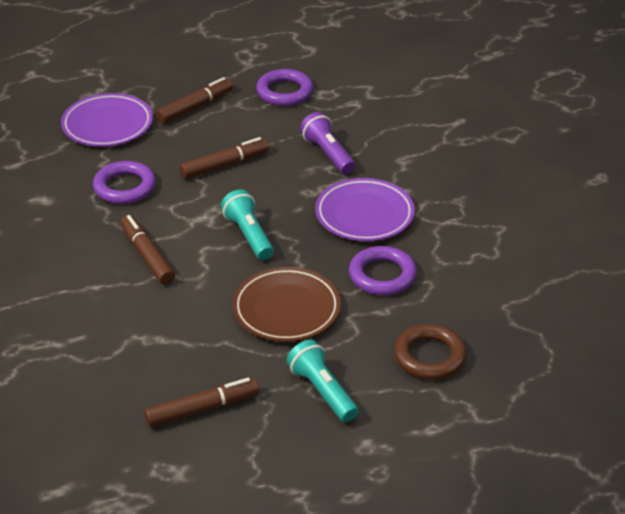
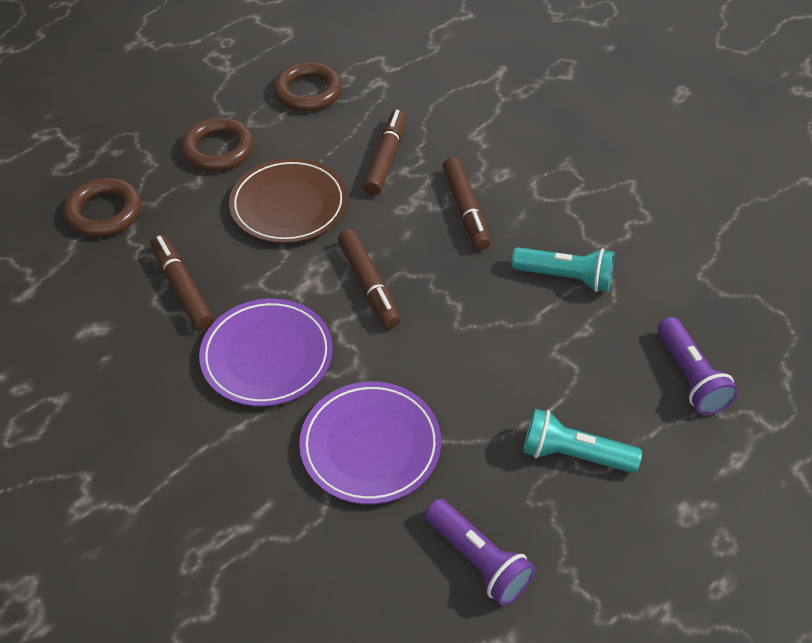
brown ring: 1 -> 3
purple flashlight: 1 -> 2
purple ring: 3 -> 0

